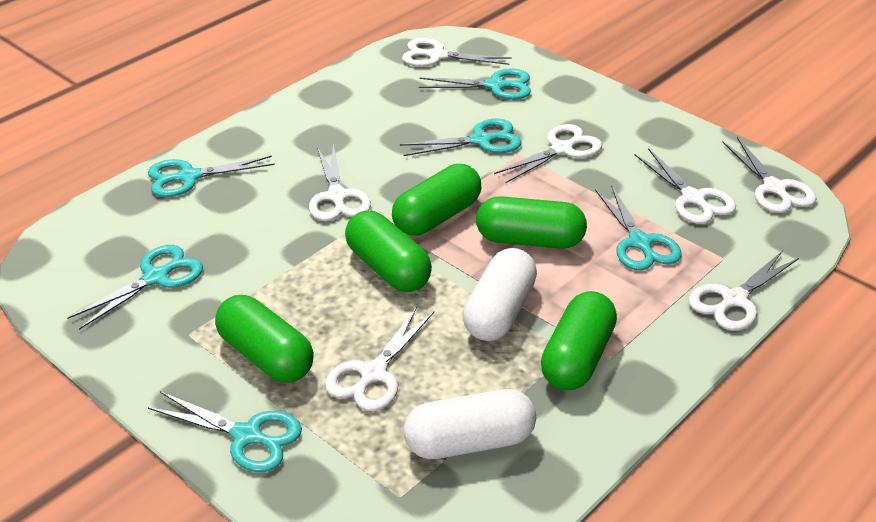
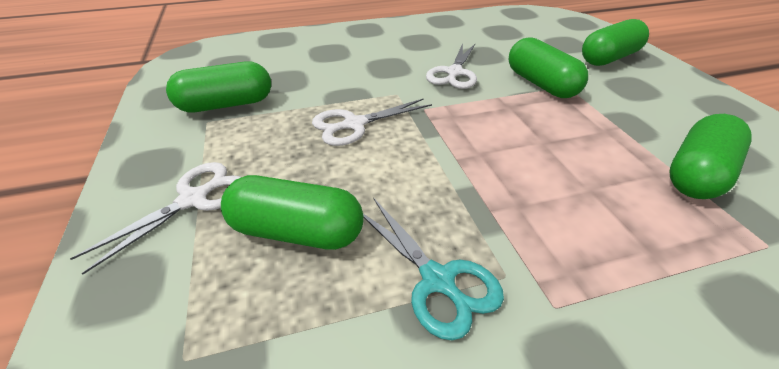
turquoise scissors: 6 -> 1
white capsule: 2 -> 0
white scissors: 7 -> 3

